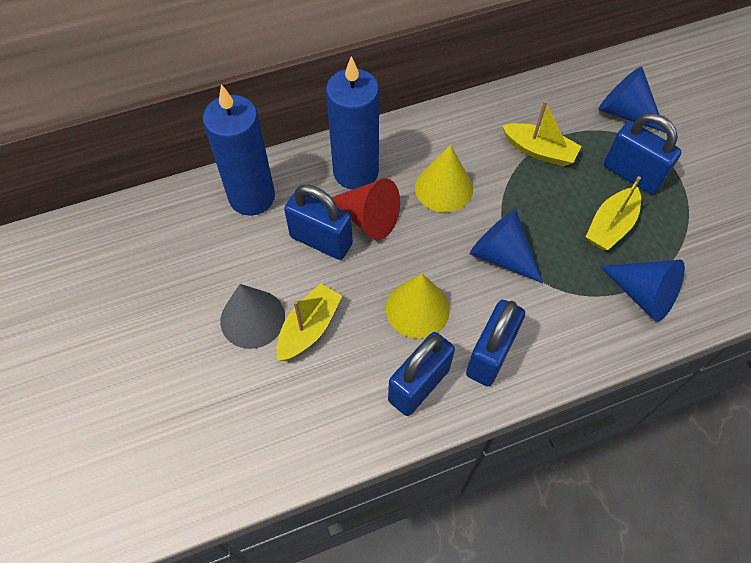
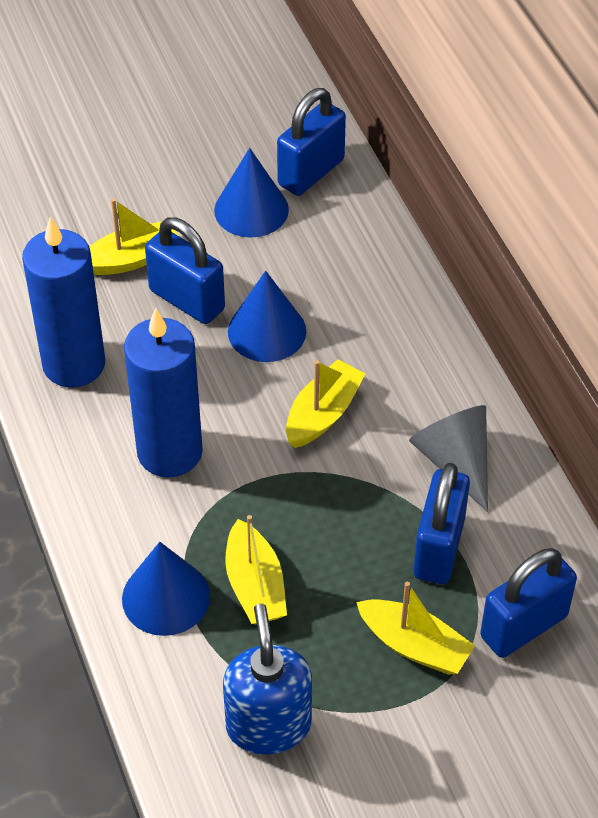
blue soap dispenser: 0 -> 1
red cone: 1 -> 0
yellow boat: 3 -> 4
yellow cone: 2 -> 0

